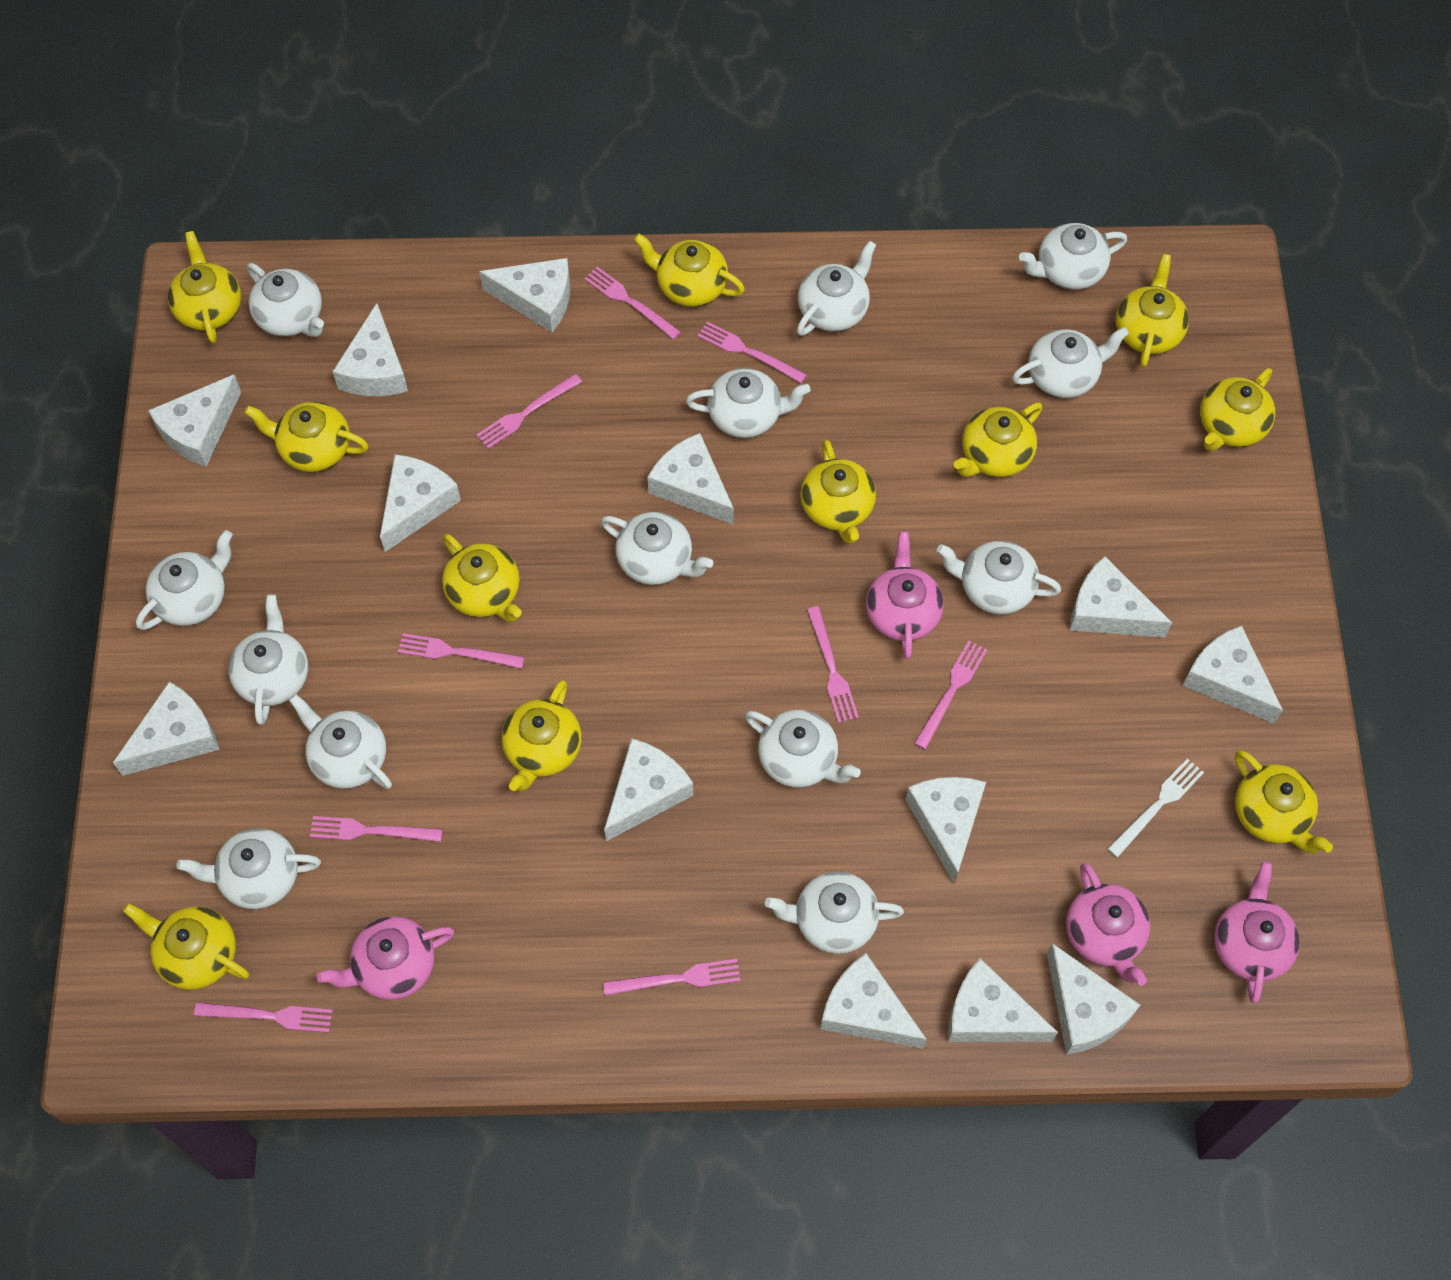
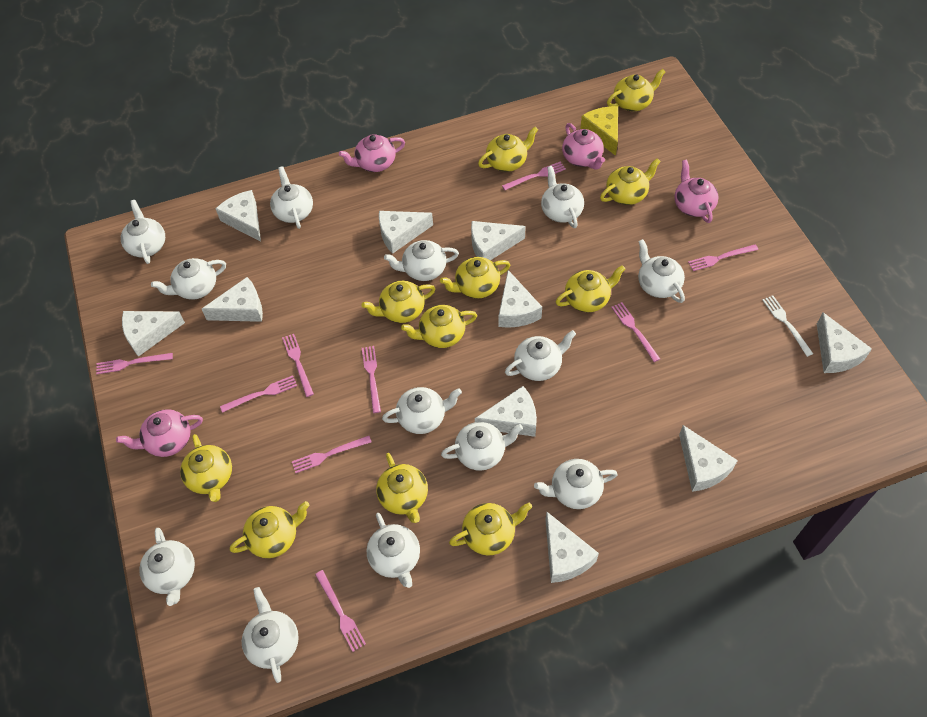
white cheese: 13 -> 10
yellow cheese: 0 -> 1

